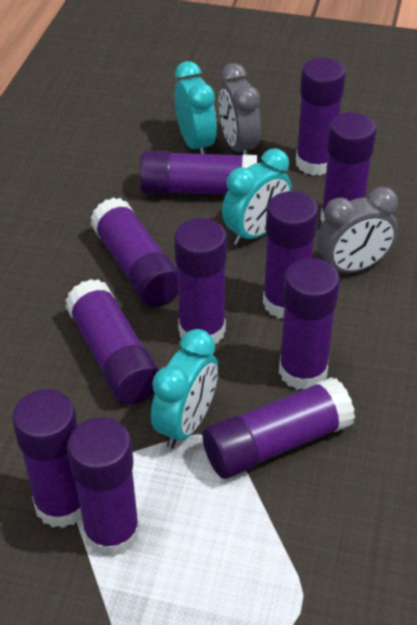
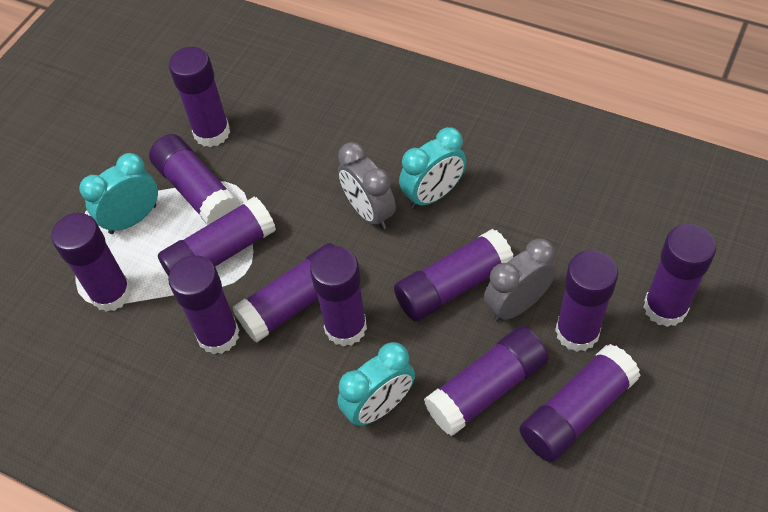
purple glue stick: 11 -> 12

